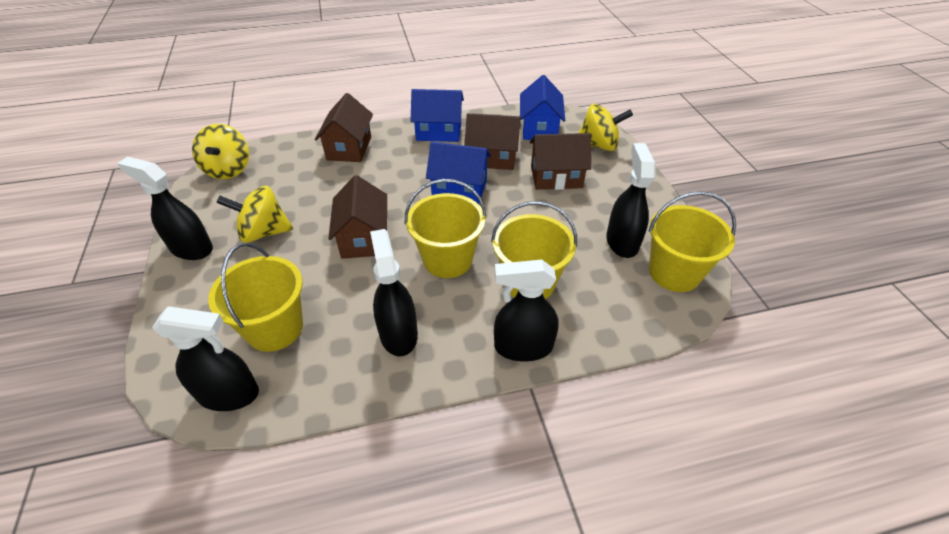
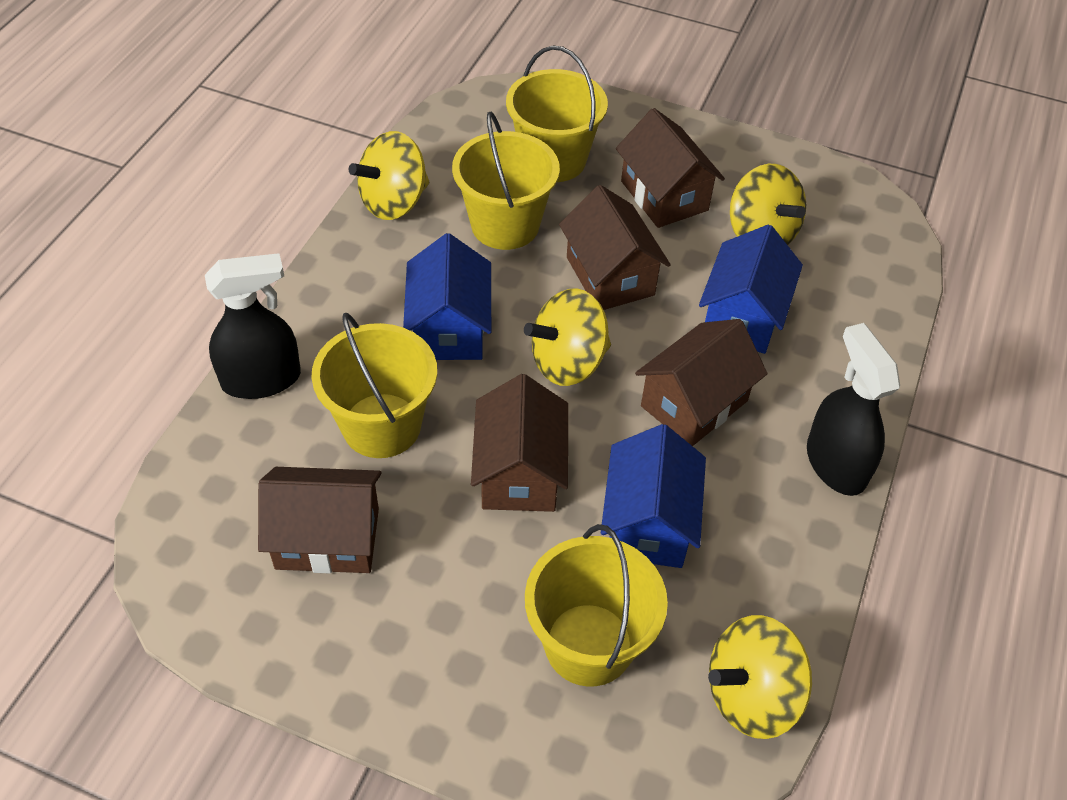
black spray bottle: 5 -> 2
brown house: 4 -> 5
yellow spinning top: 3 -> 4

